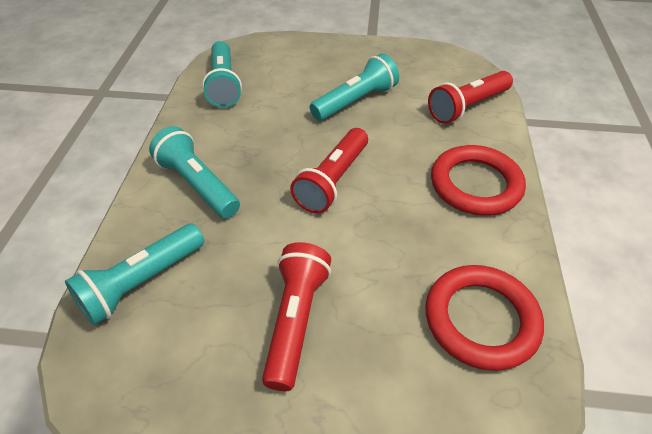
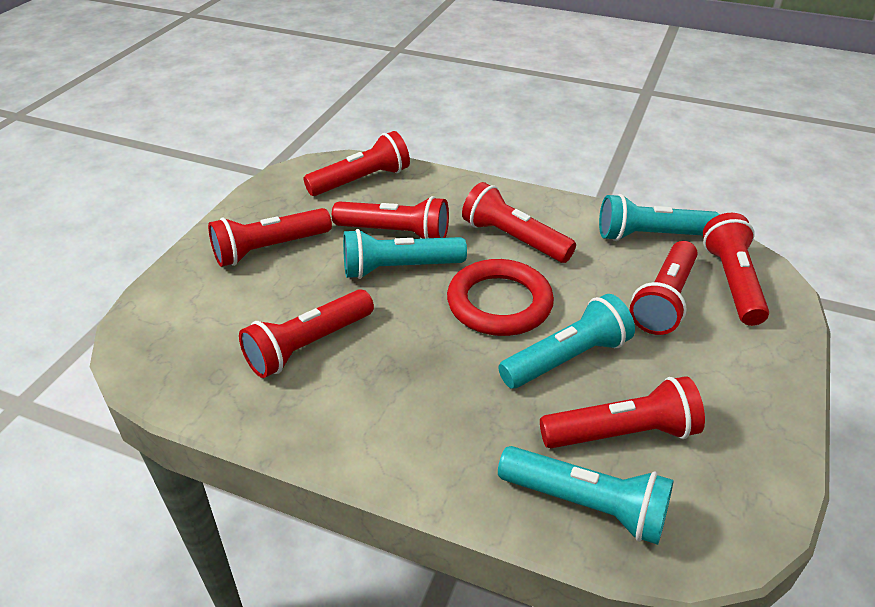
red flashlight: 3 -> 8
red ring: 2 -> 1

